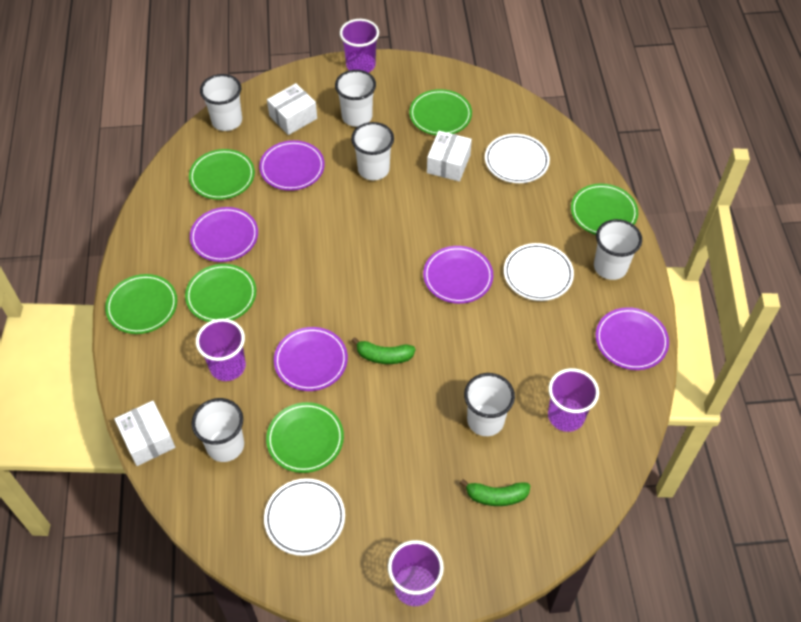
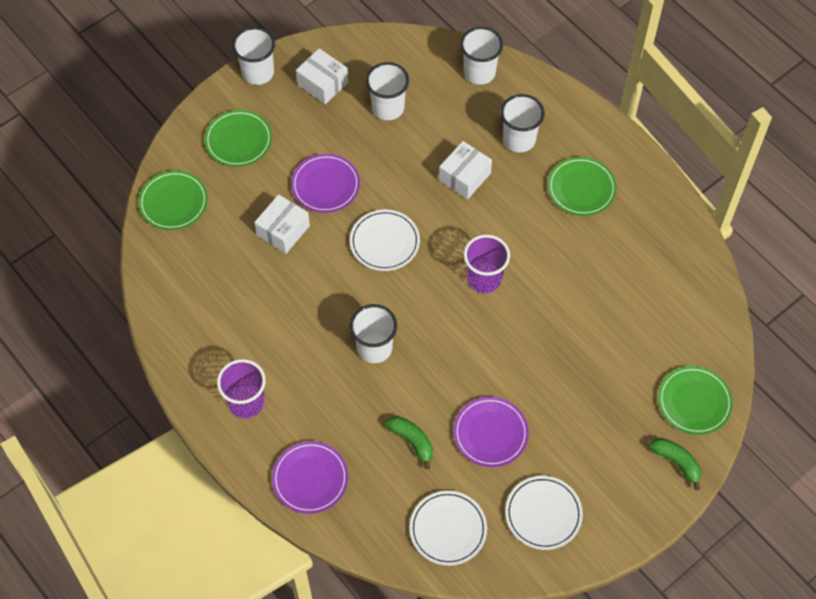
green plate: 6 -> 4
purple cup: 4 -> 2
purple plate: 5 -> 3
white cup: 6 -> 5

